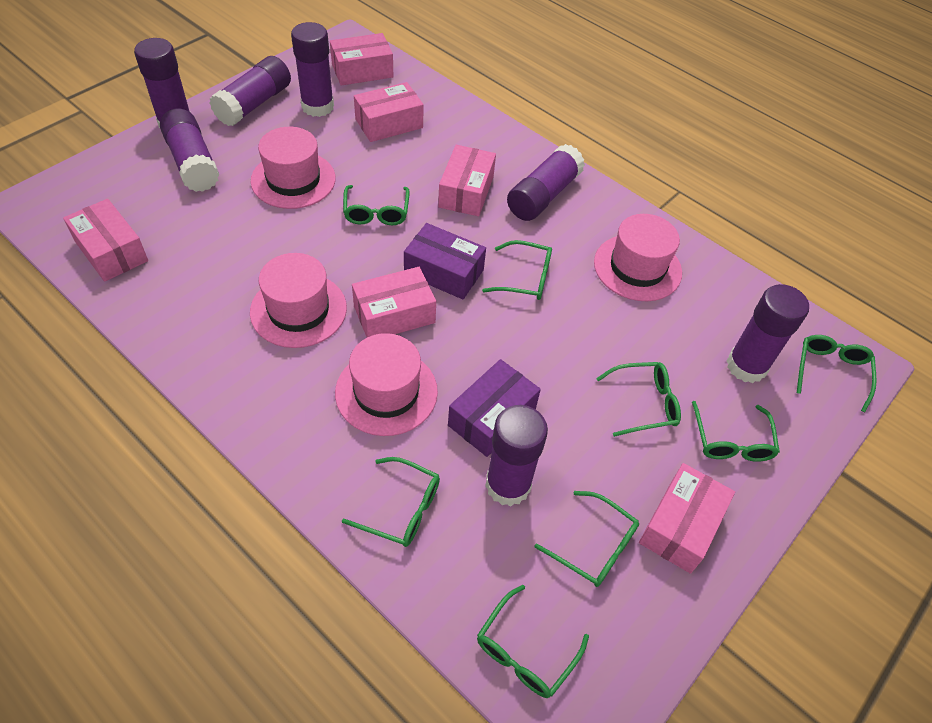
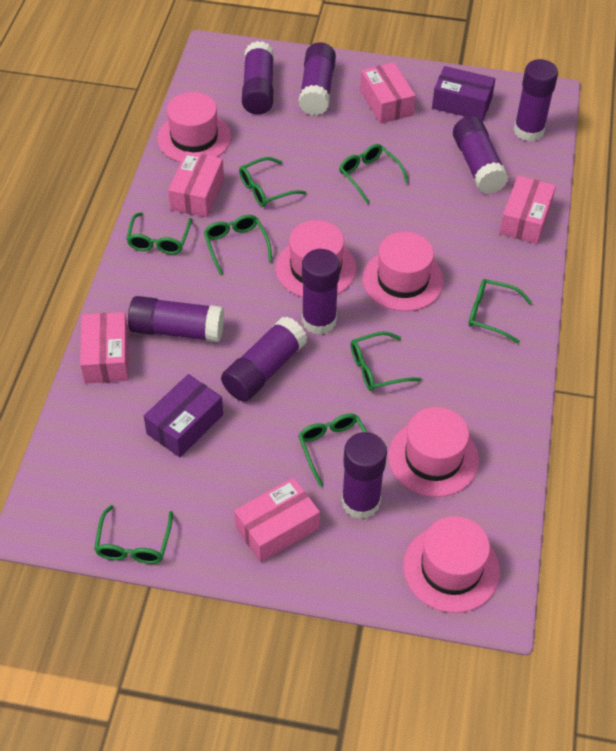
pink box: 6 -> 5
pink hat: 4 -> 5
purple glue stick: 7 -> 8

